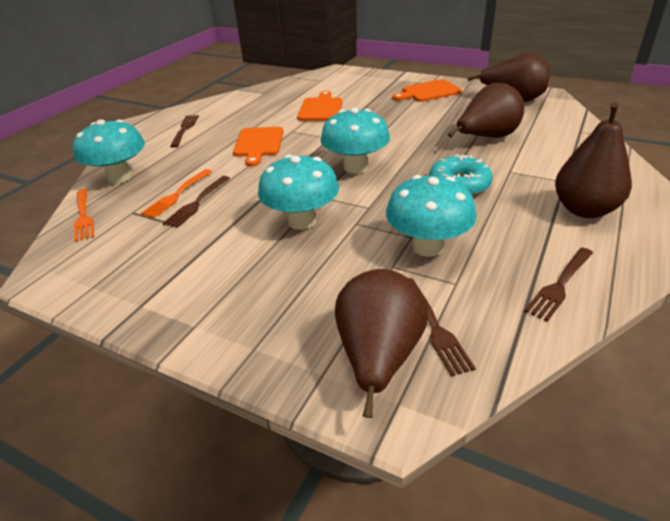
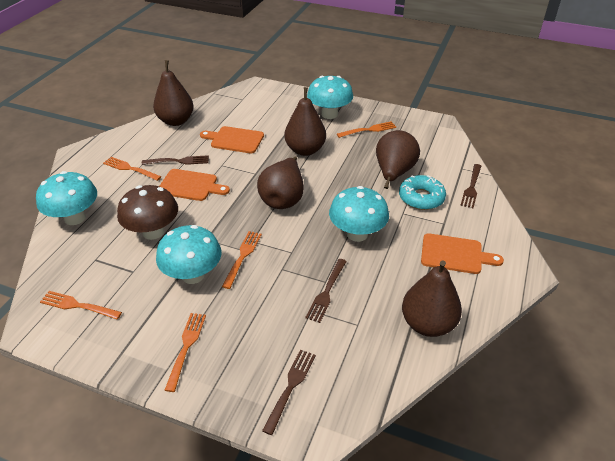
brown mushroom: 0 -> 1
brown pear: 4 -> 5
orange fork: 2 -> 5

